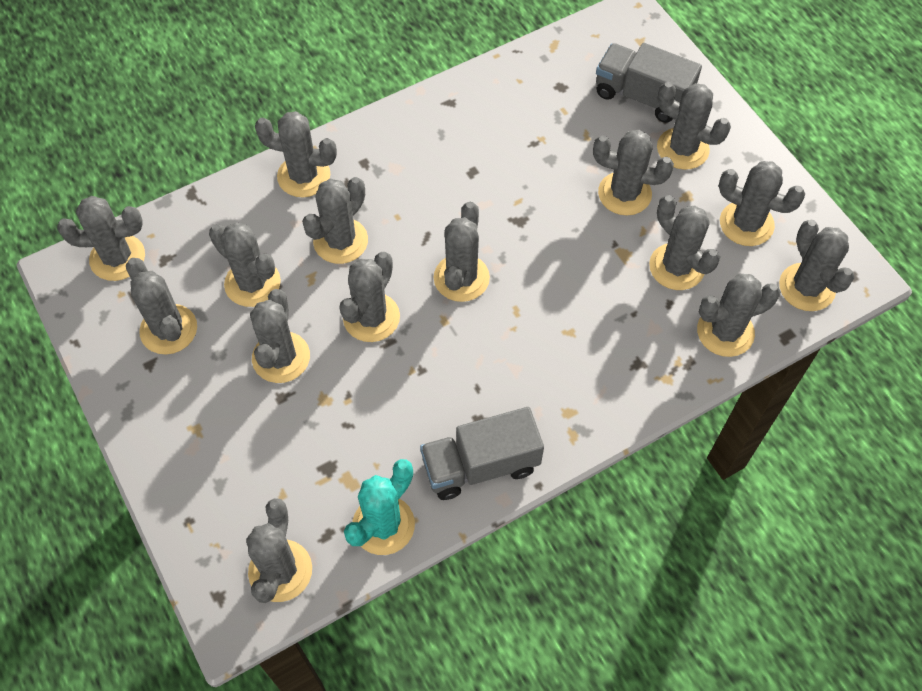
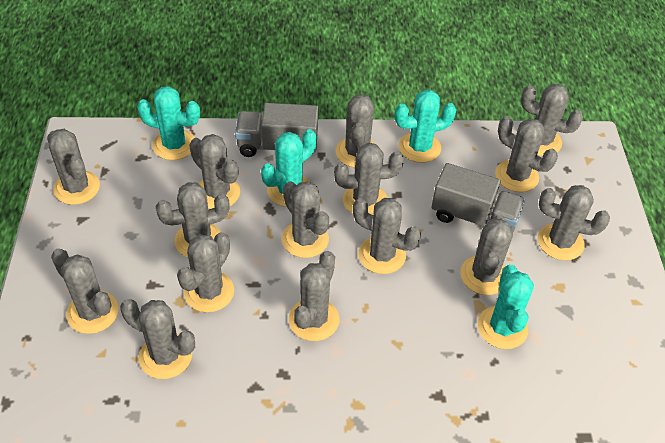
turquoise cactus: 1 -> 4

